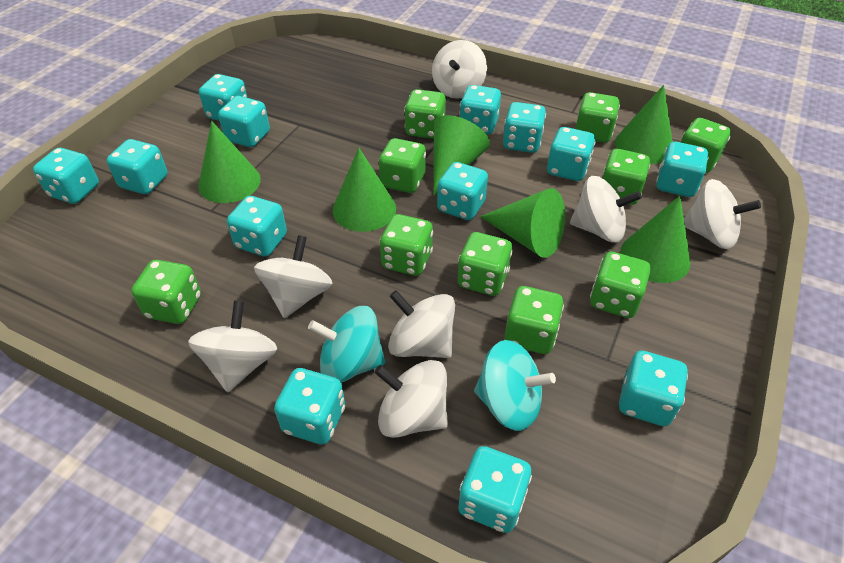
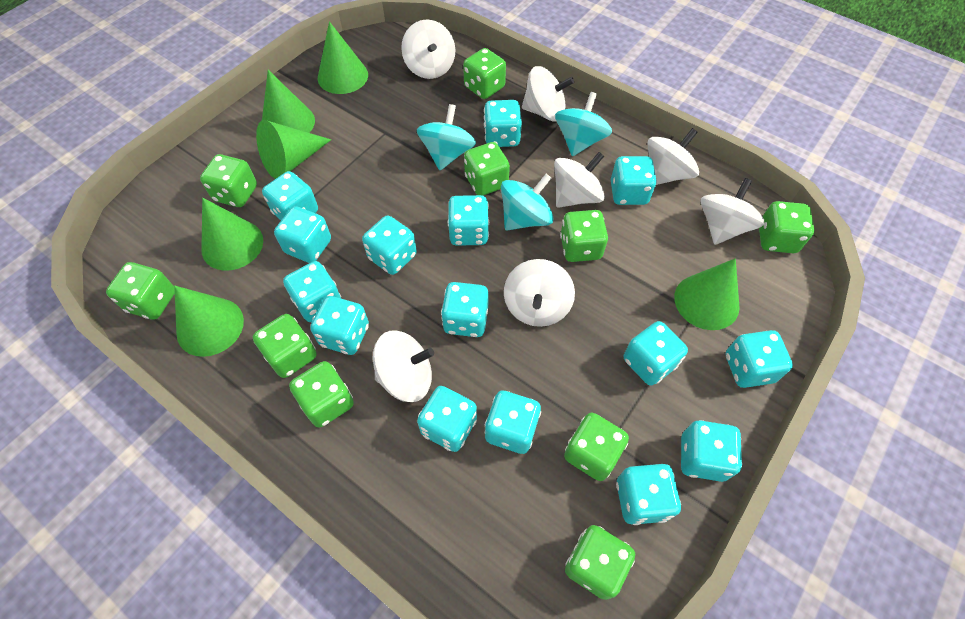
turquoise dice: 13 -> 15
turquoise spinning top: 2 -> 3

